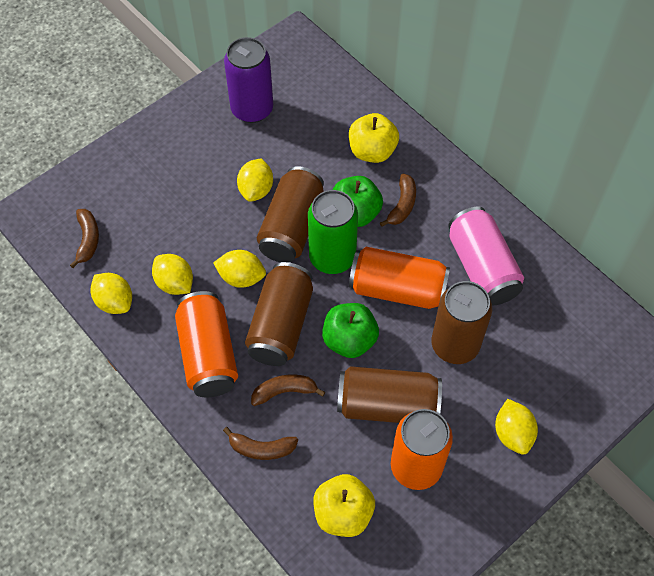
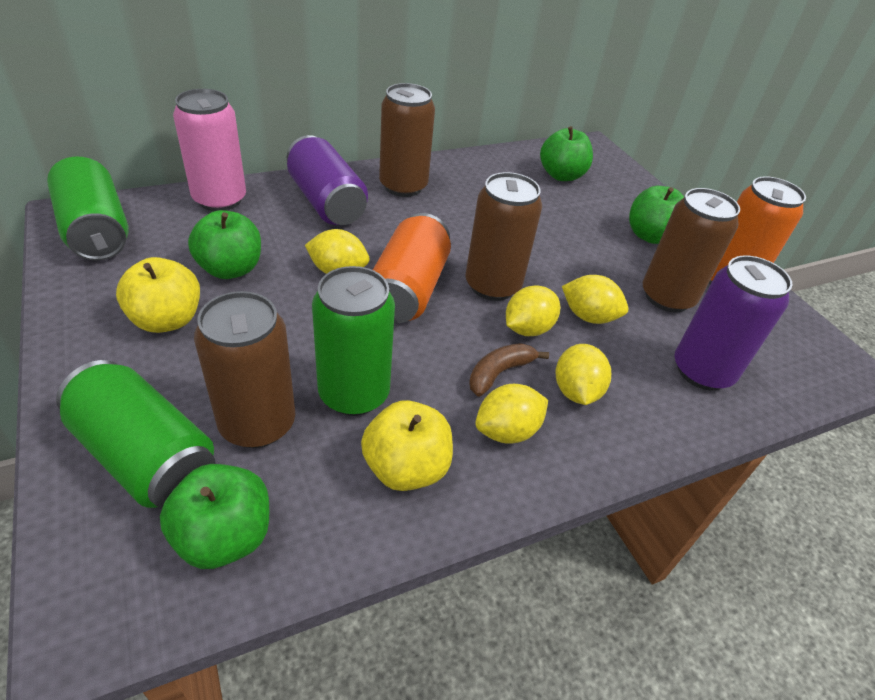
brown banana: 4 -> 1
green apple: 2 -> 4
green can: 1 -> 3
orange can: 3 -> 2
purple can: 1 -> 2

